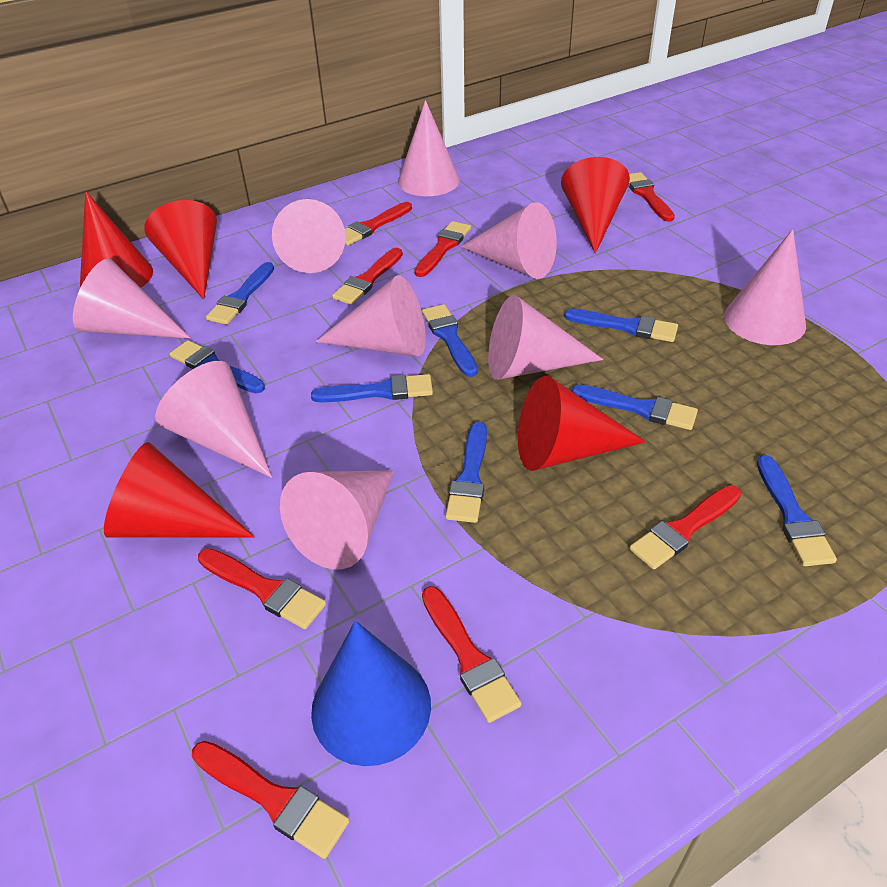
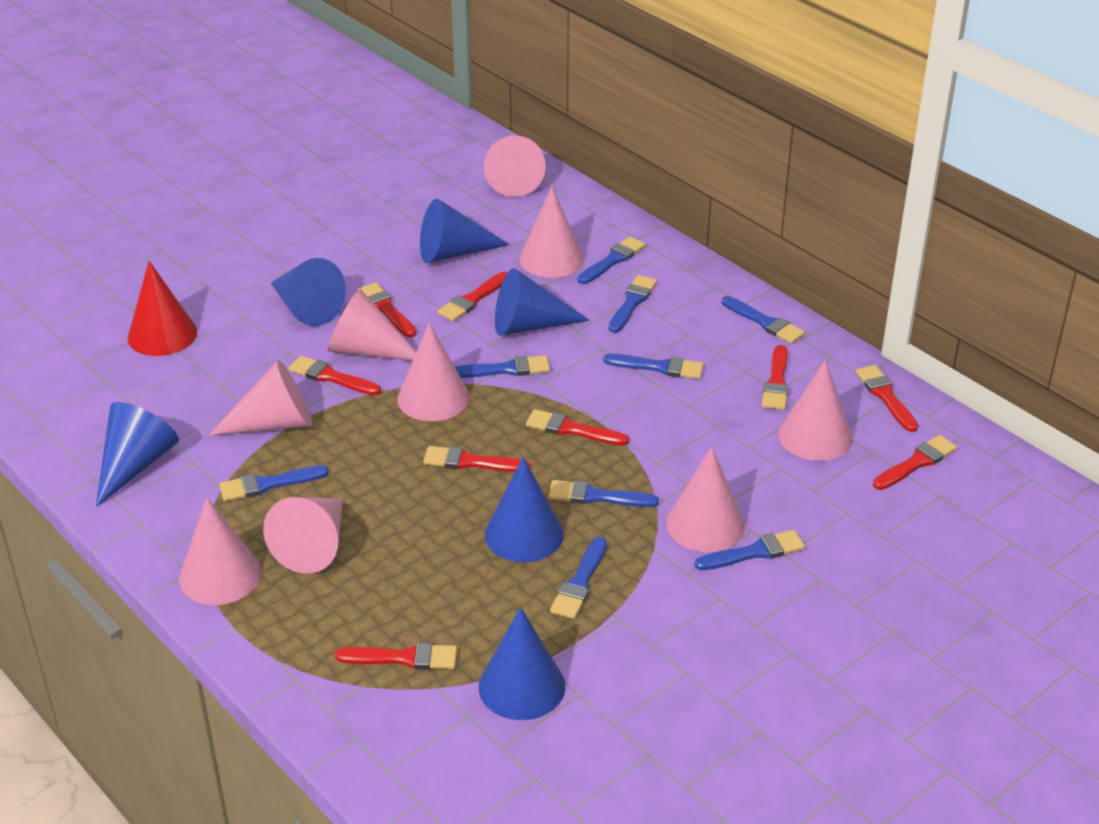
blue brush: 8 -> 9
blue cone: 1 -> 6
red brush: 8 -> 9
red cone: 5 -> 1

